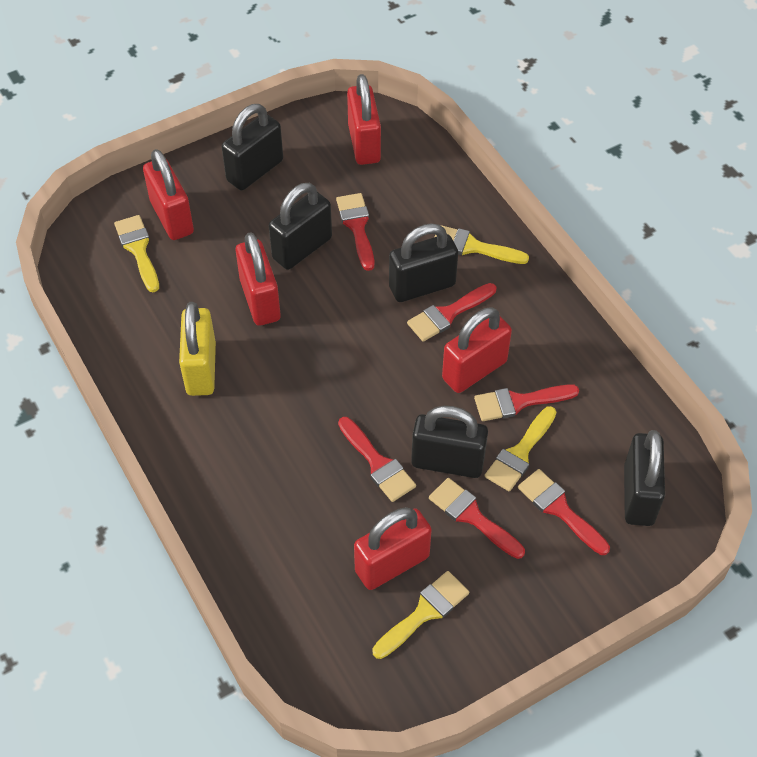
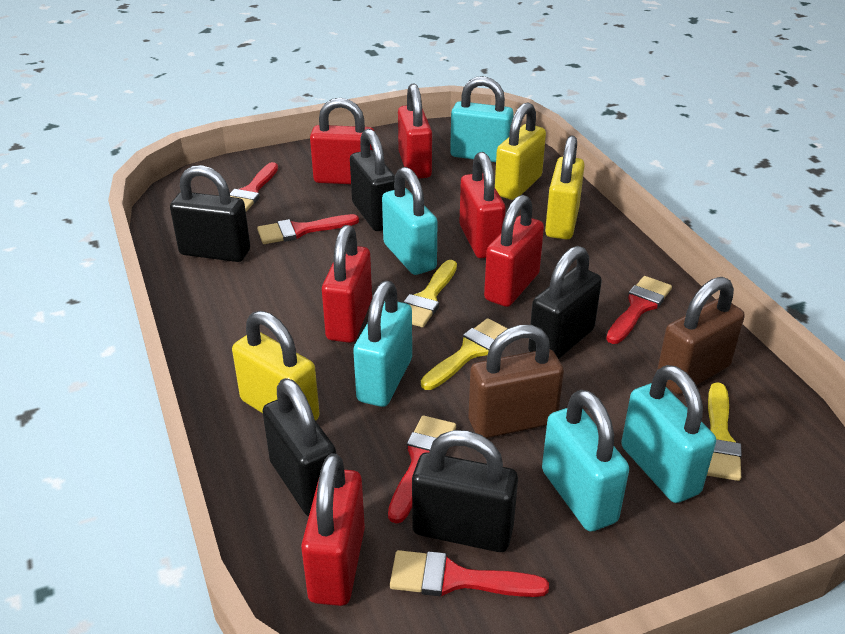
brown padlock: 0 -> 2
red brush: 6 -> 5
red padlock: 5 -> 6
turquoise padlock: 0 -> 5
yellow brush: 4 -> 3
yellow padlock: 1 -> 3

